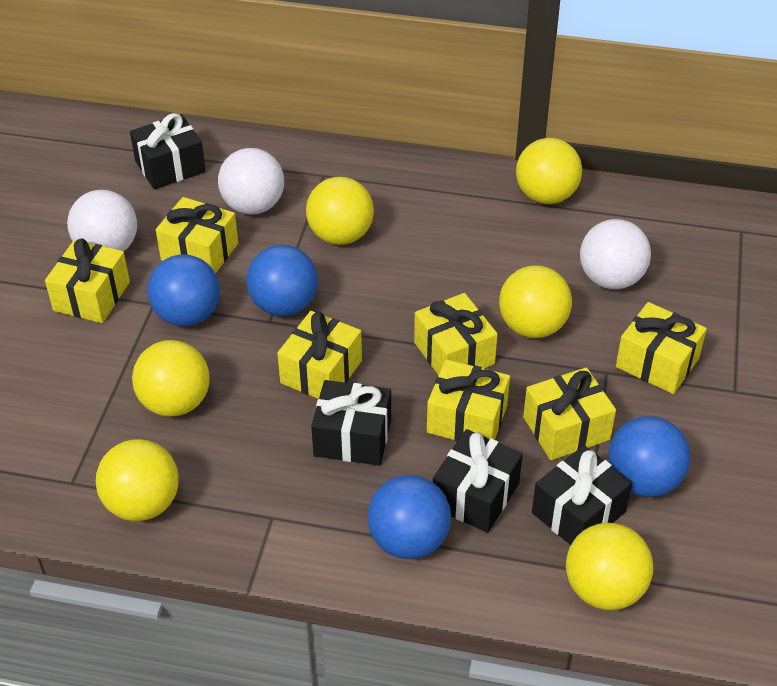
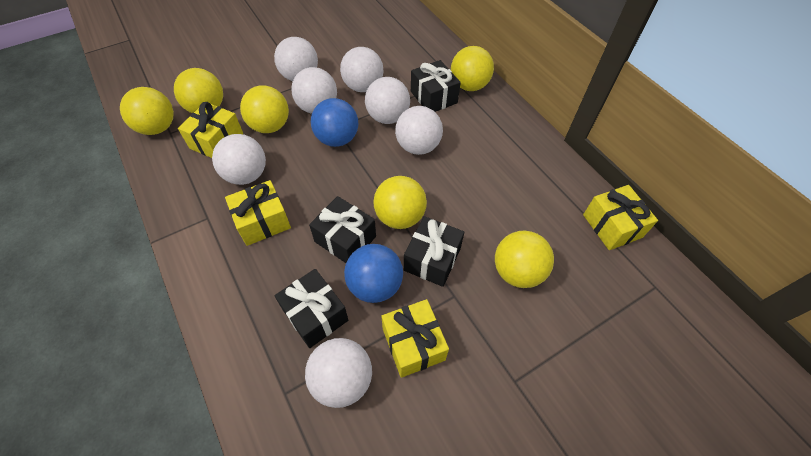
blue ball: 4 -> 2
white ball: 3 -> 7
yellow gift: 7 -> 4

